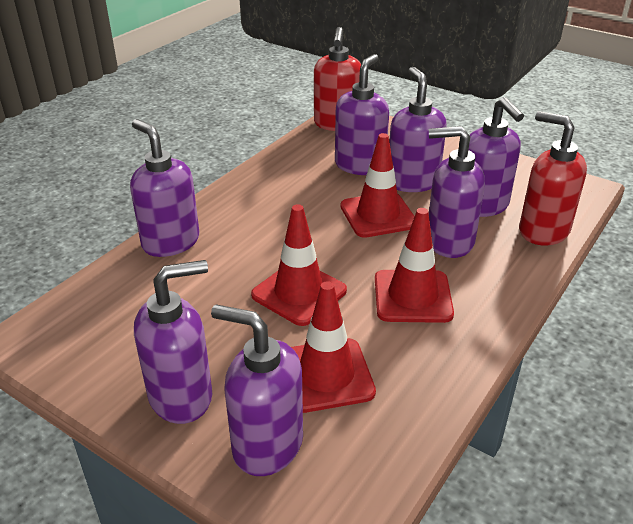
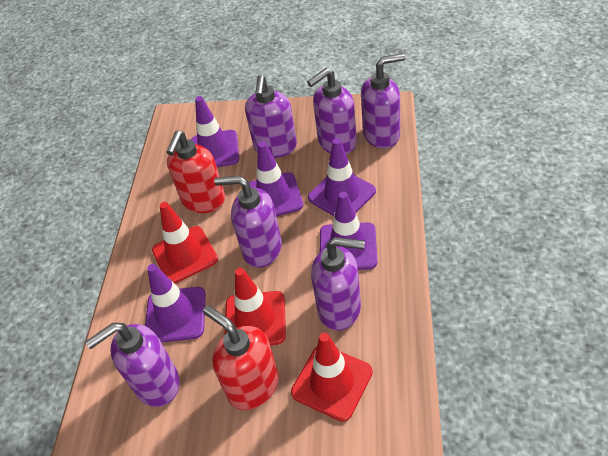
purple soap dispenser: 7 -> 6
purple traffic cone: 0 -> 5
red traffic cone: 4 -> 3

